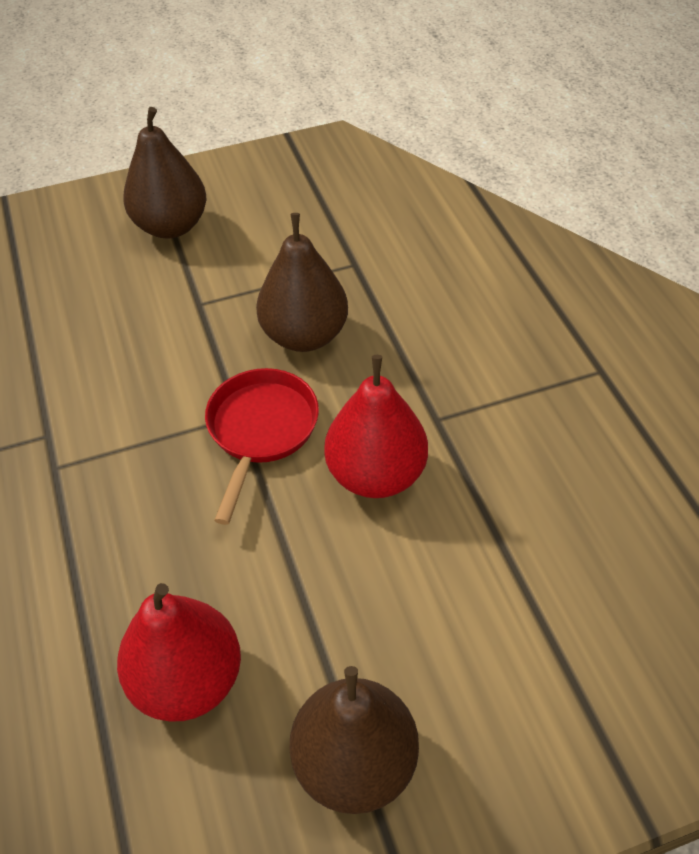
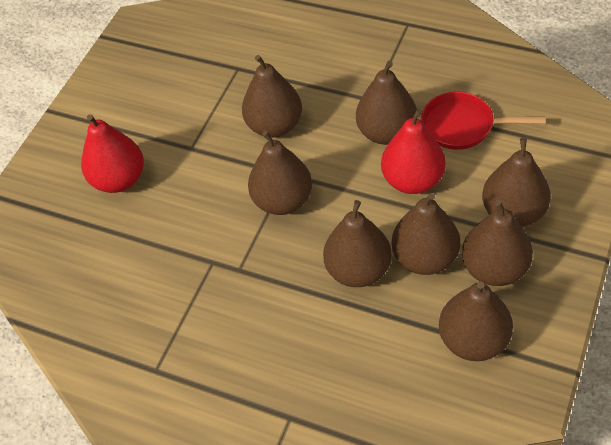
brown pear: 3 -> 8

